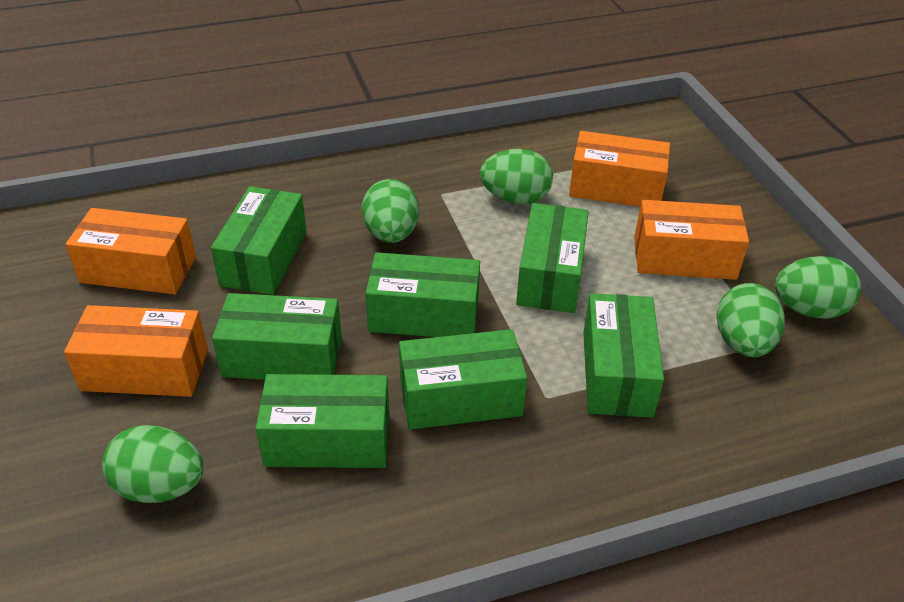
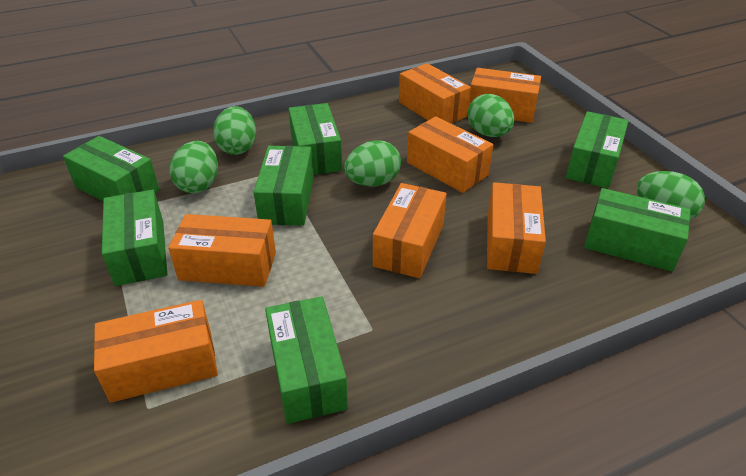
orange box: 4 -> 7

